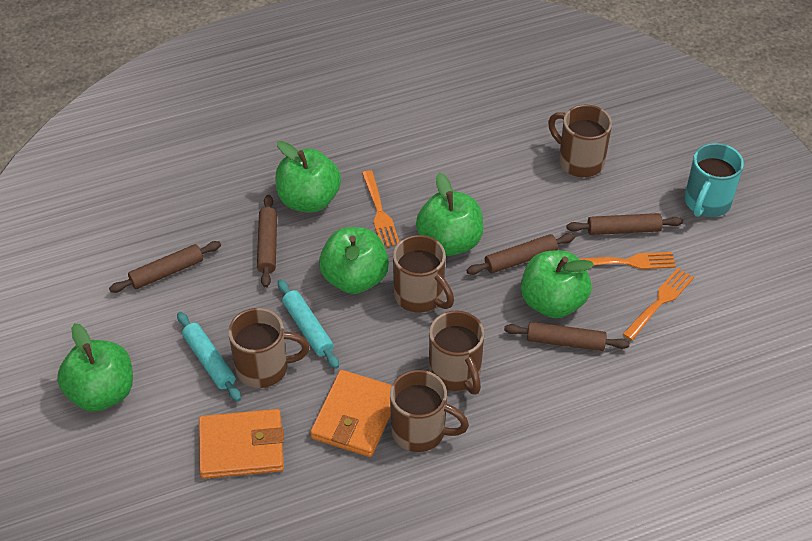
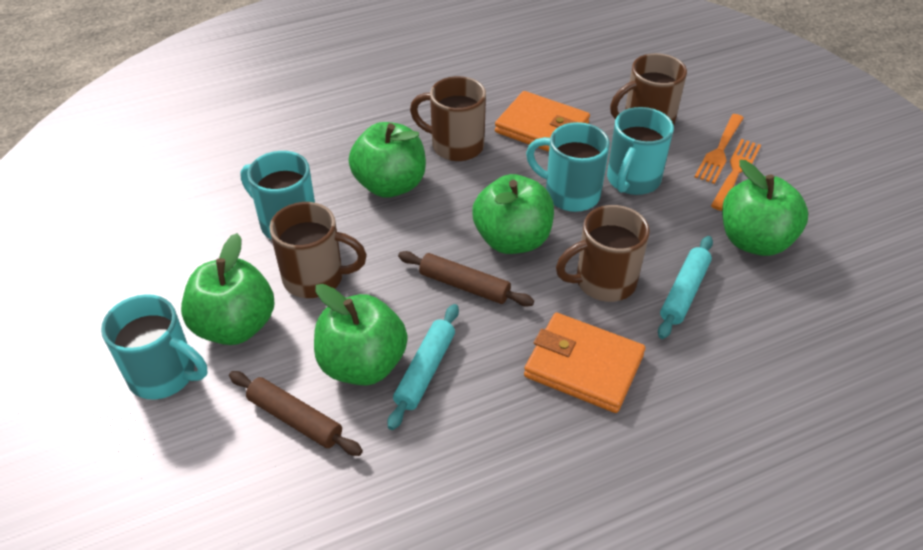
brown mug: 5 -> 4
brown rolling pin: 5 -> 2
orange fork: 3 -> 2
turquoise mug: 1 -> 4

